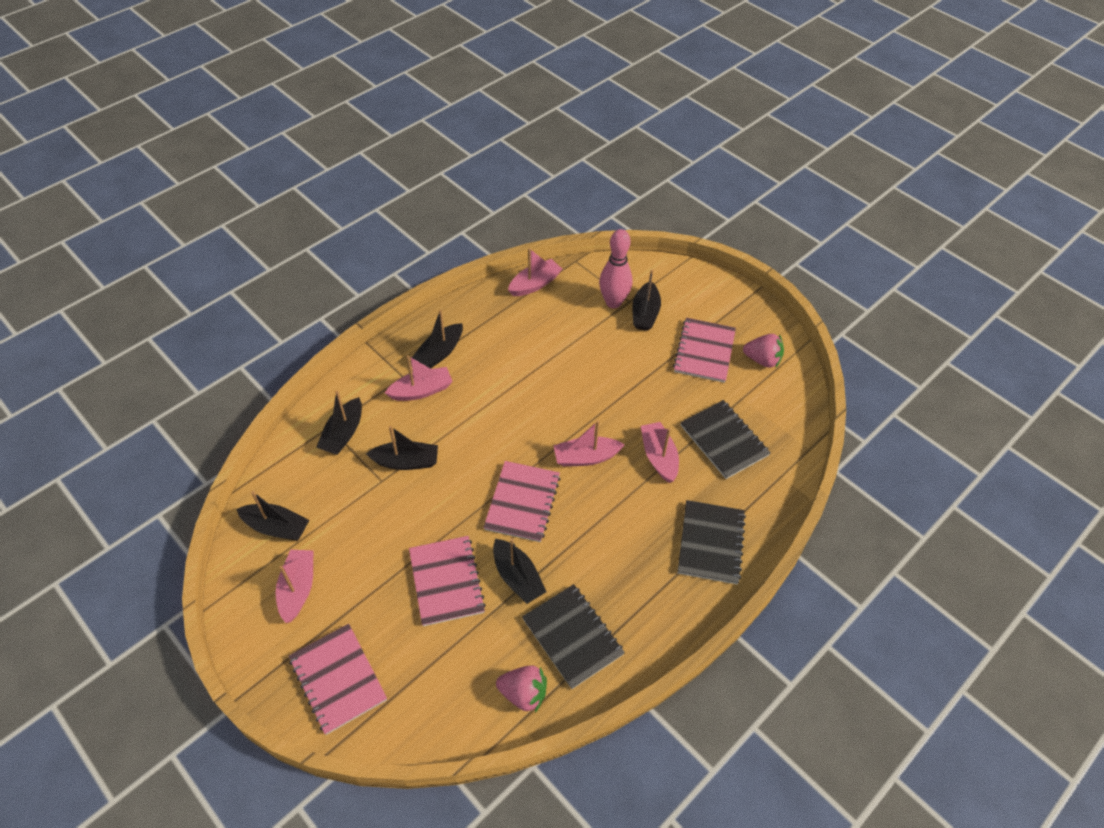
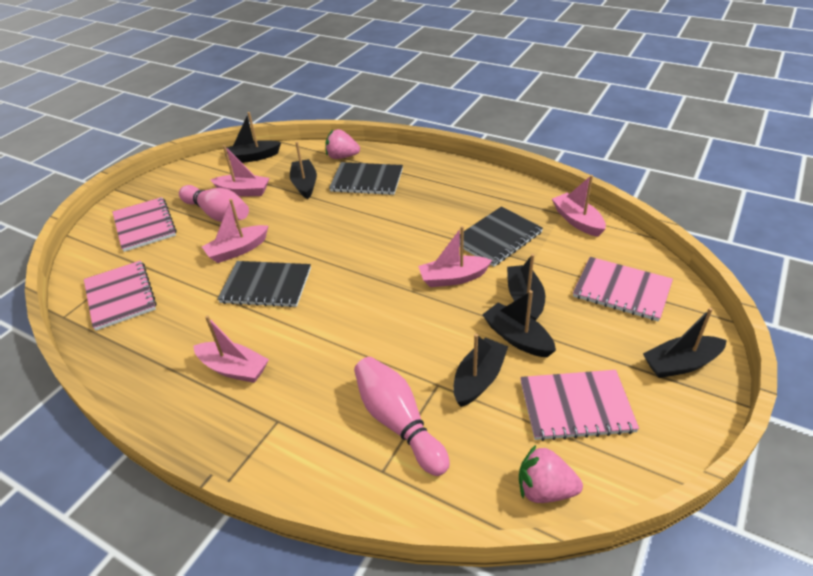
pink bowling pin: 1 -> 2

